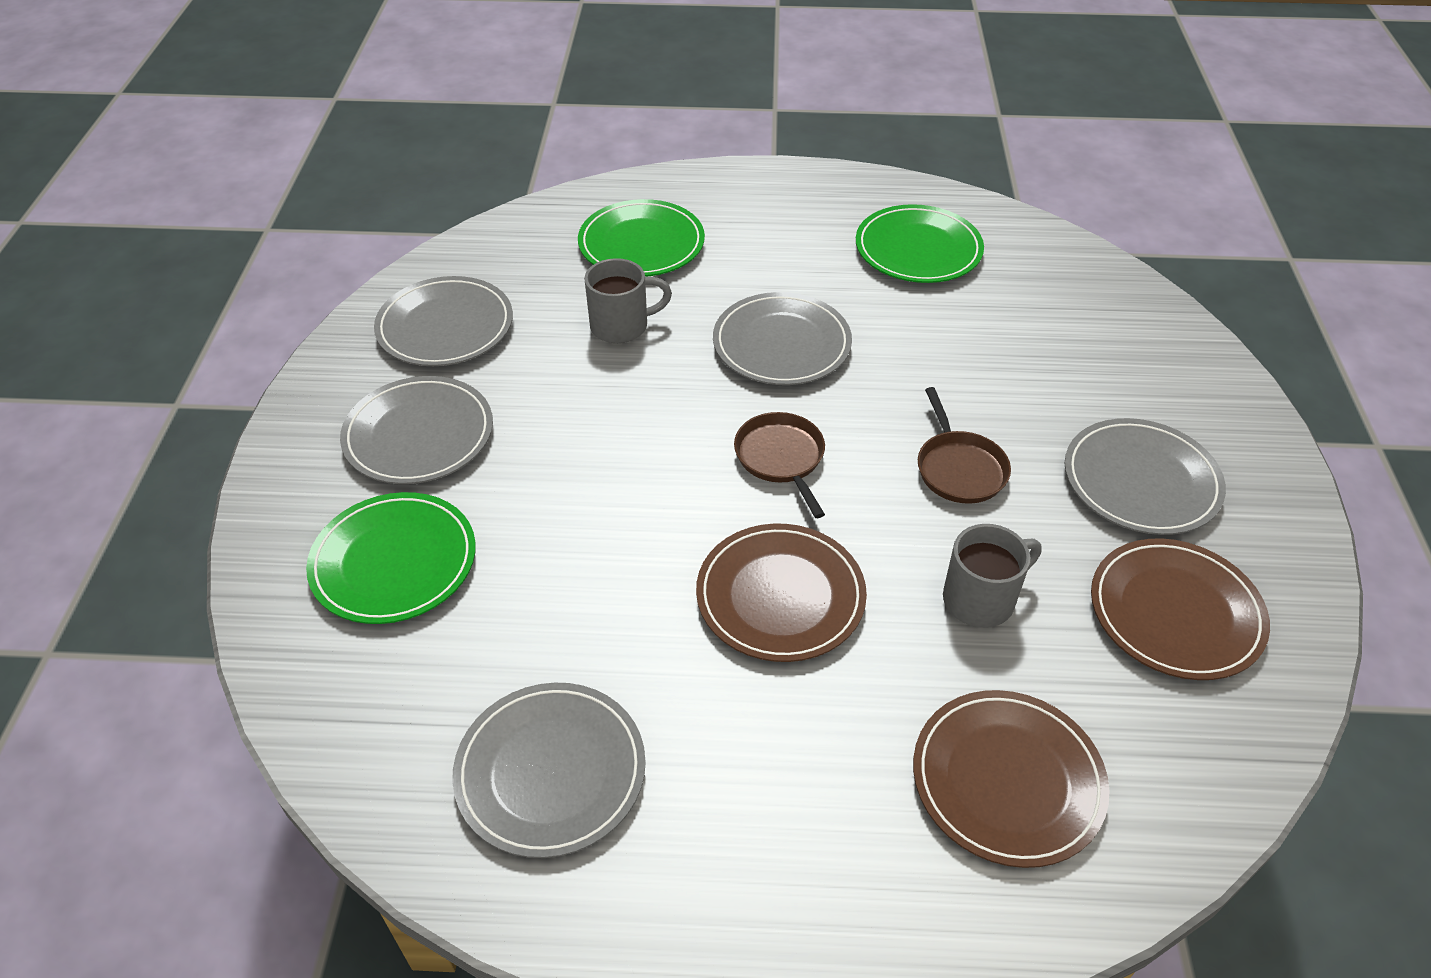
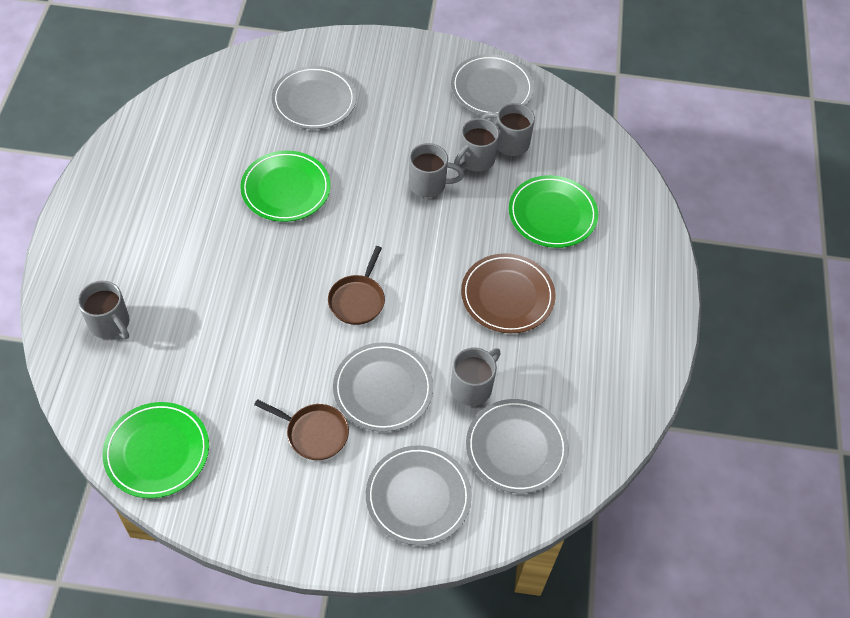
brown plate: 3 -> 1
grey mug: 2 -> 5

